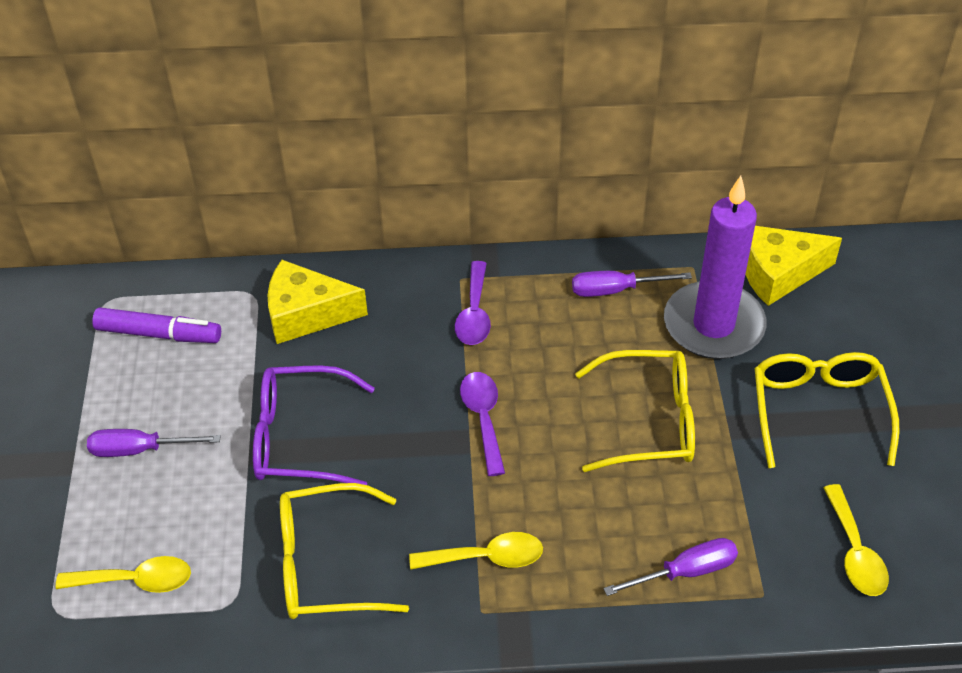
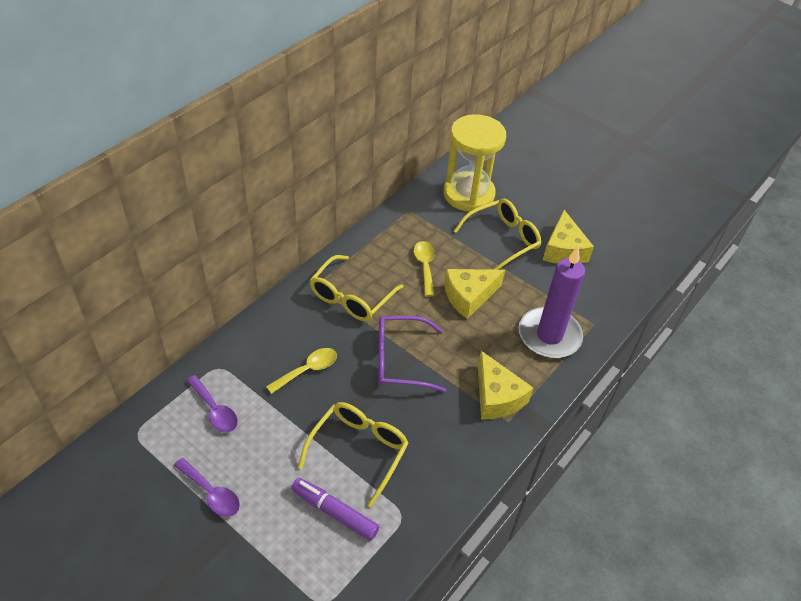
purple screwdriver: 3 -> 0
yellow cheese: 2 -> 3
yellow hourglass: 0 -> 1
yellow spoon: 3 -> 2

